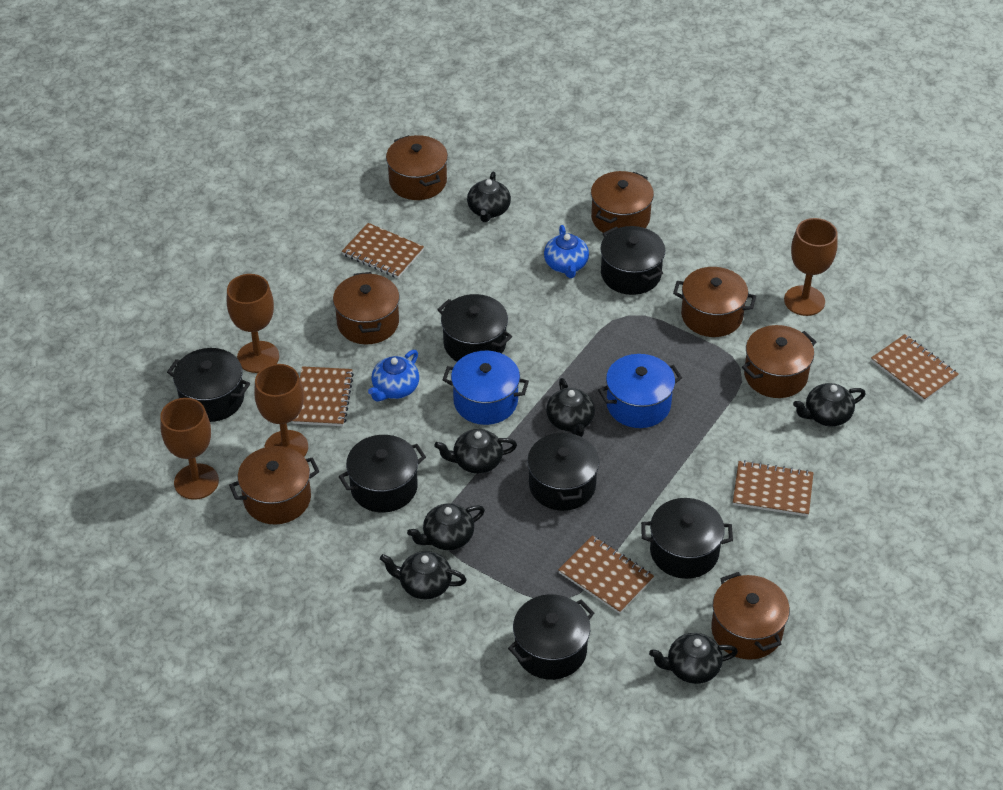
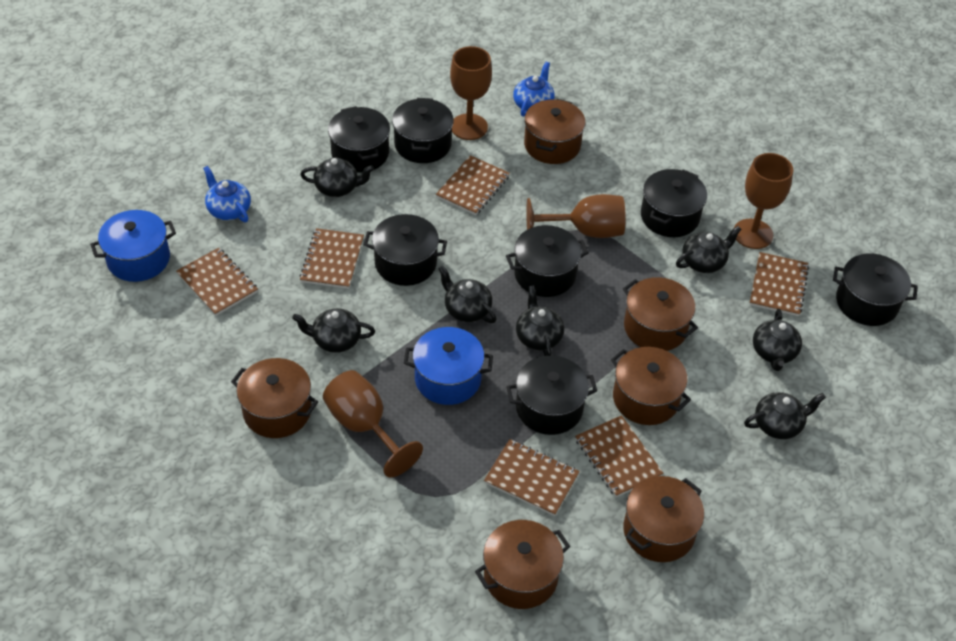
brown notebook: 5 -> 6
brown pot: 7 -> 6

